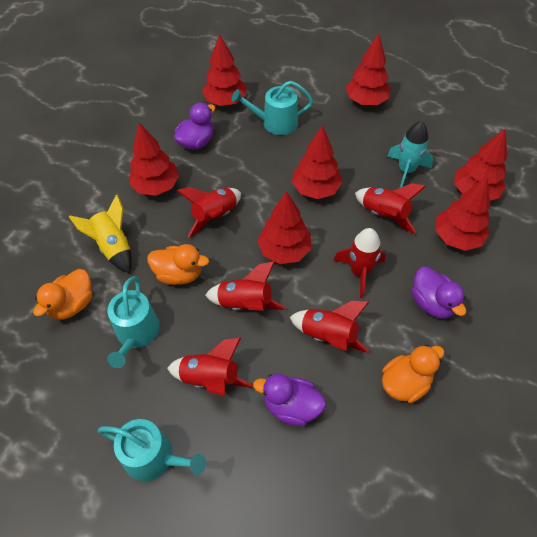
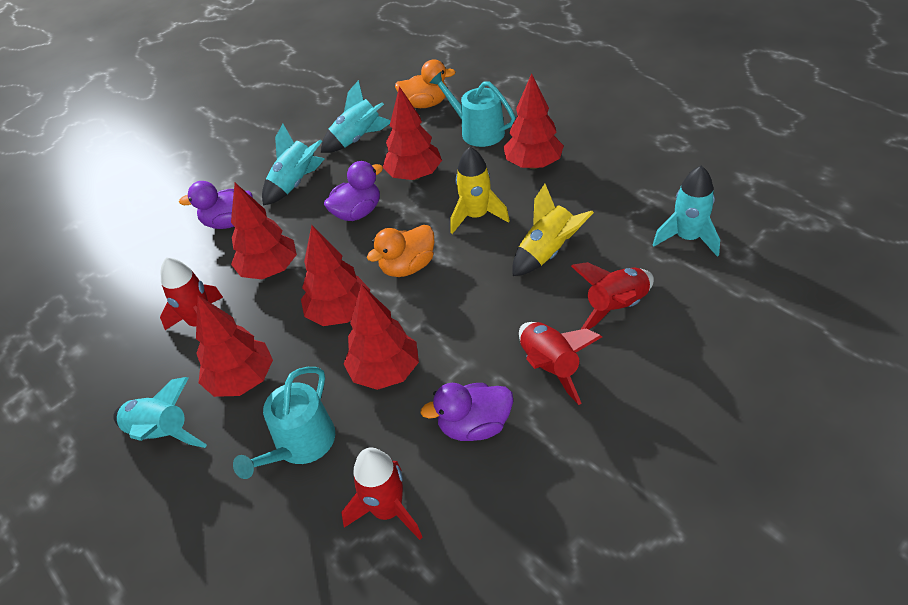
orange duck: 3 -> 2
red rocket: 6 -> 4
red tree: 7 -> 6
turquoise rocket: 1 -> 4
turquoise watering can: 3 -> 2
yellow rocket: 1 -> 2

